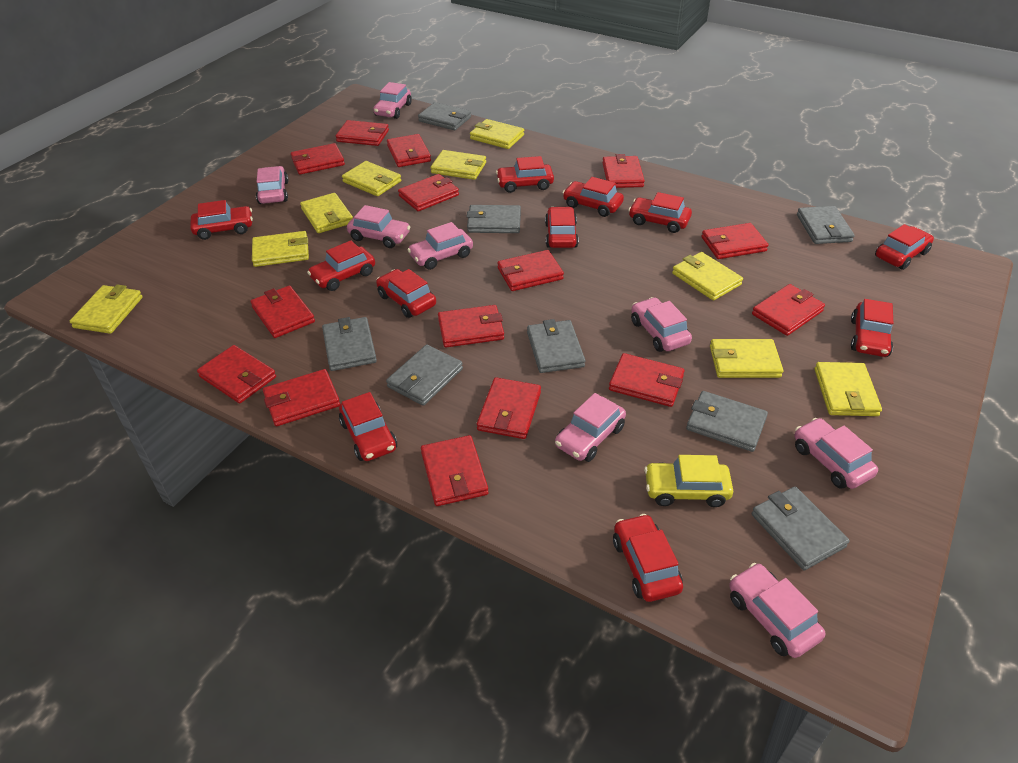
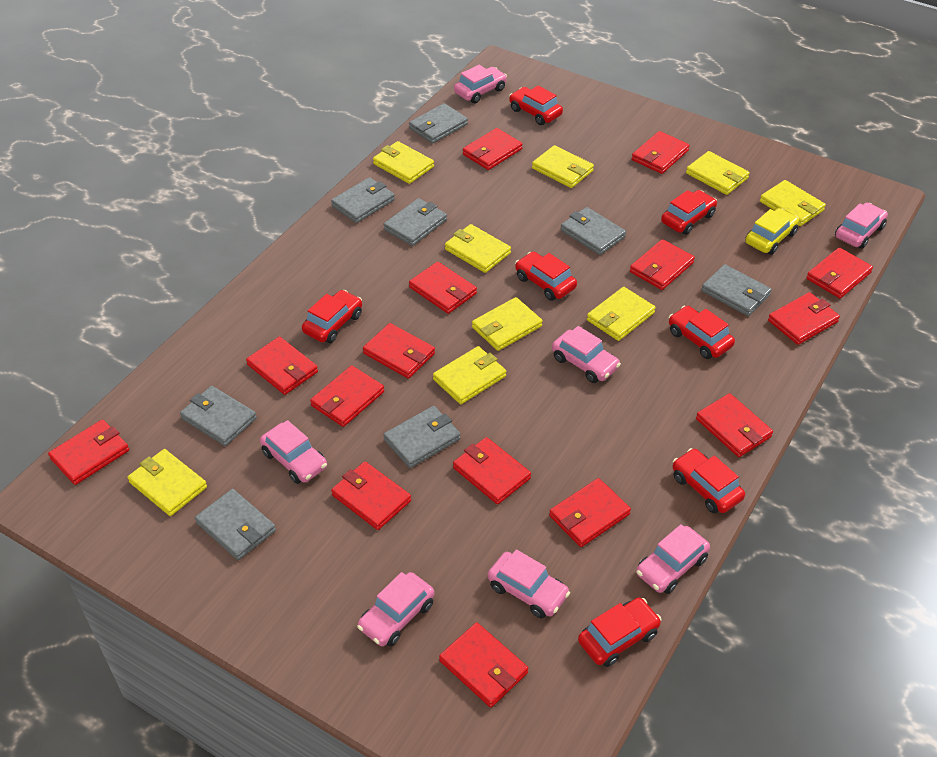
pink car: 8 -> 7
red car: 11 -> 7

